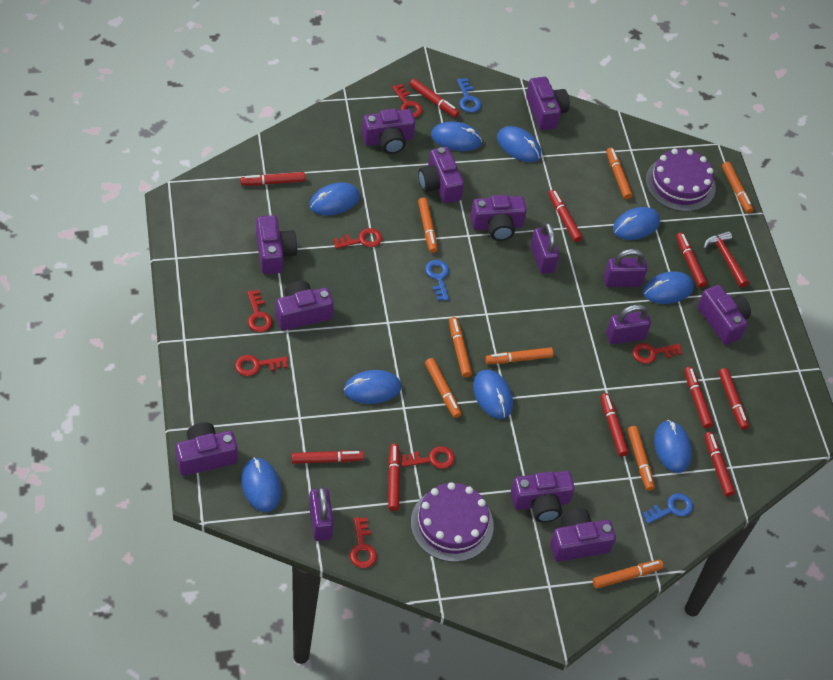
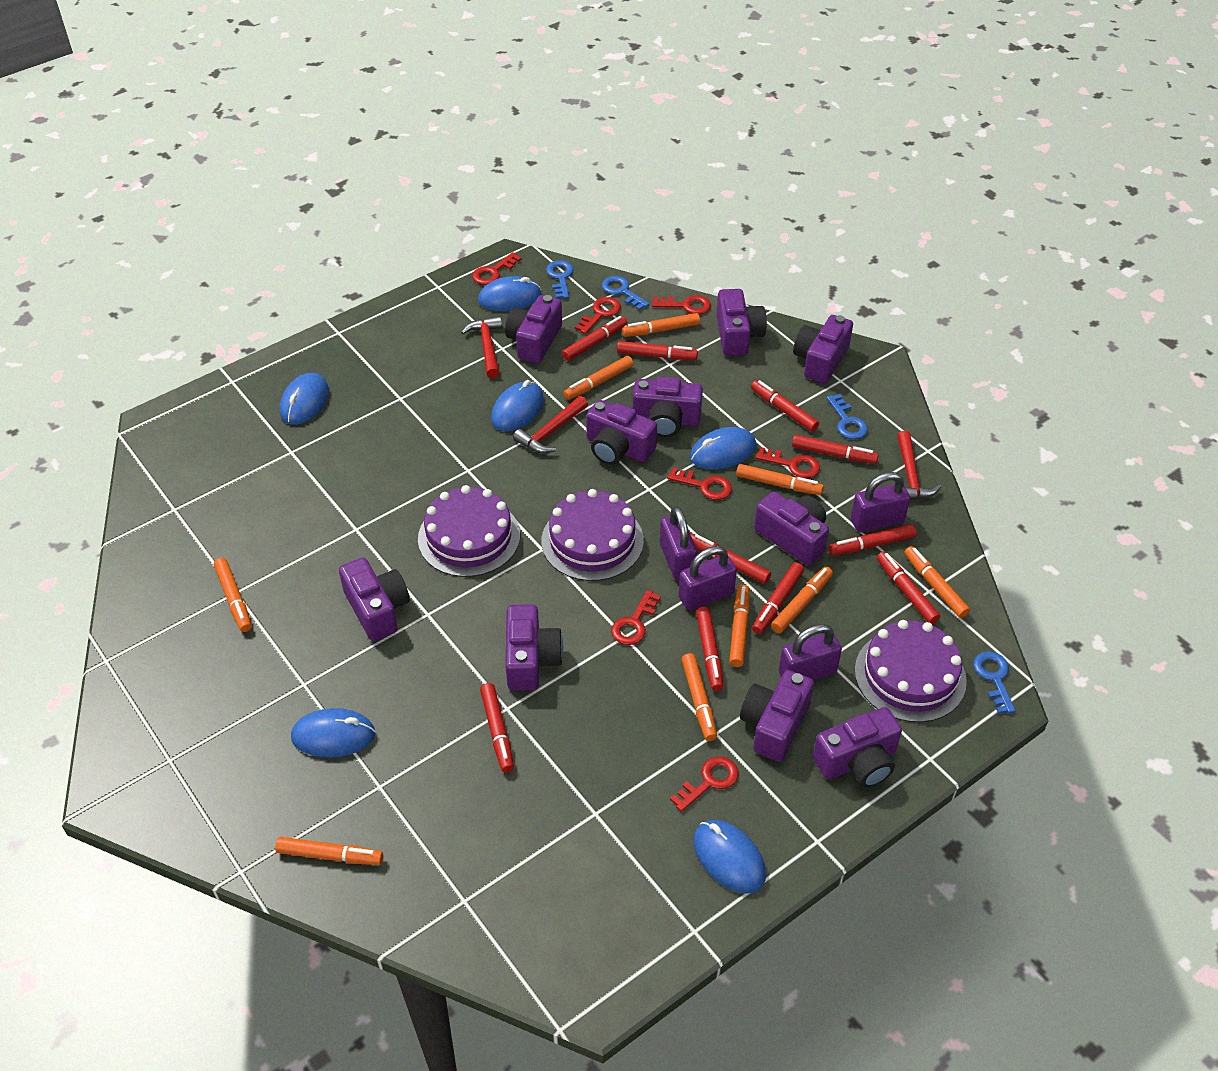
blue key: 3 -> 4
blue mouse: 9 -> 6
orange marker: 8 -> 9
purple cake: 2 -> 3
red hammer: 1 -> 3

